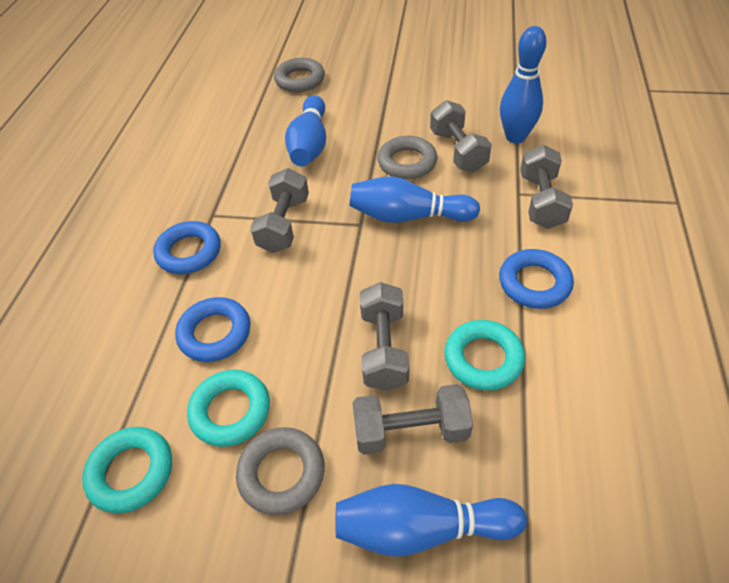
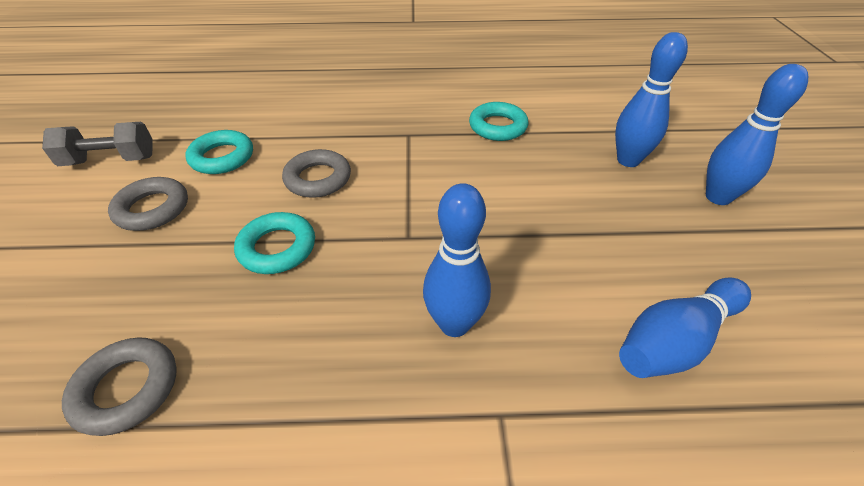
blue ring: 3 -> 0
grey dumbbell: 5 -> 1

